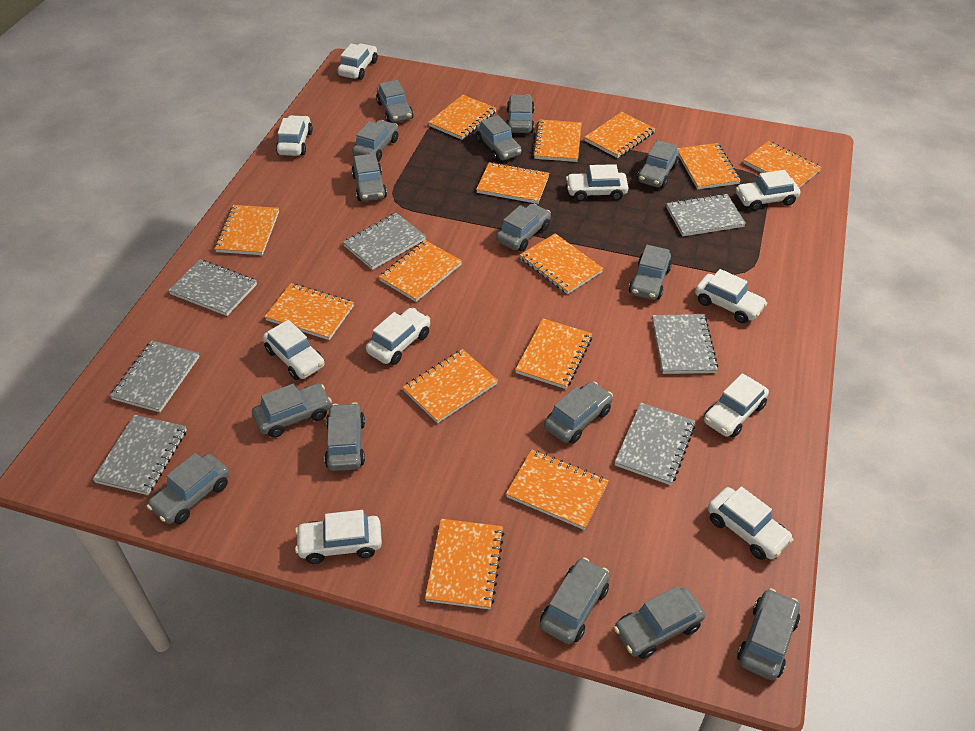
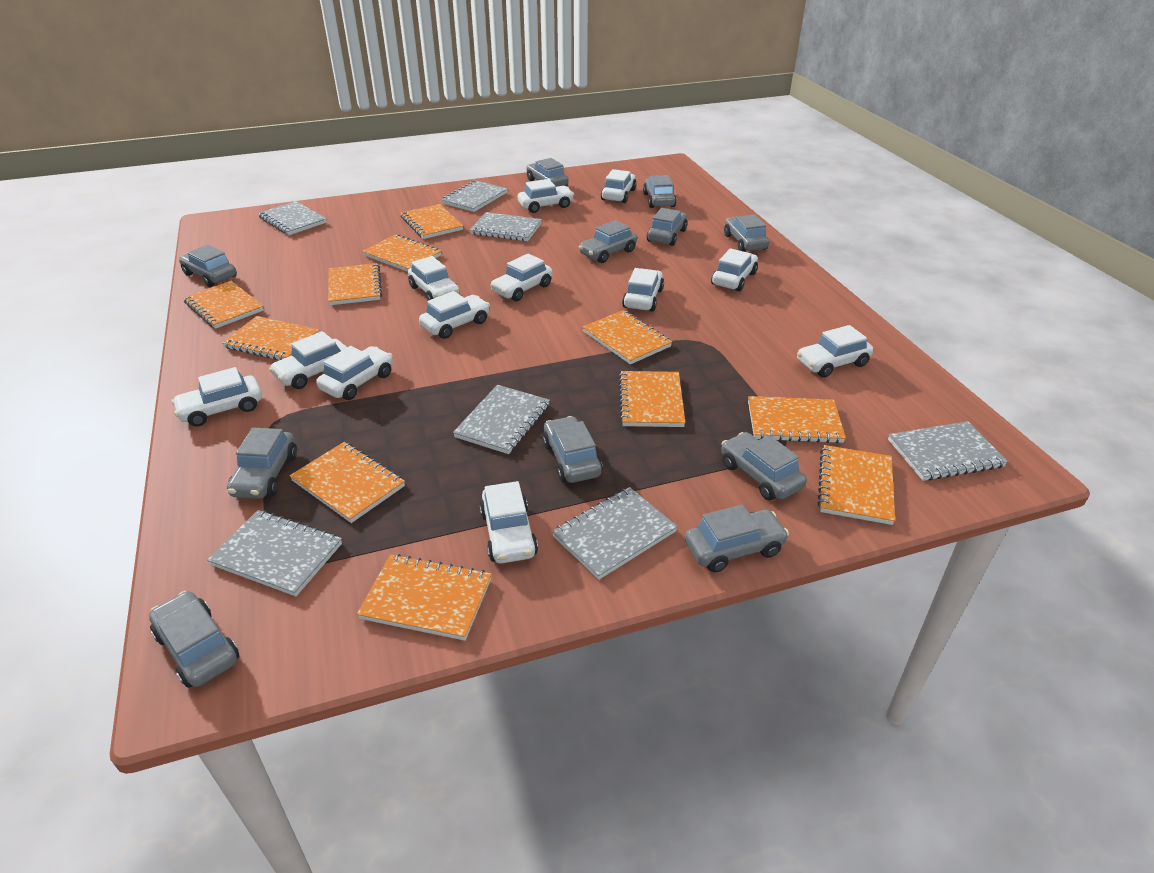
grey car: 15 -> 11
orange notebook: 14 -> 11
white car: 10 -> 12

